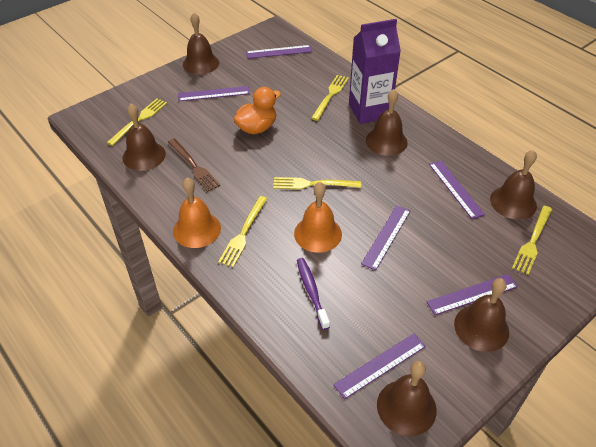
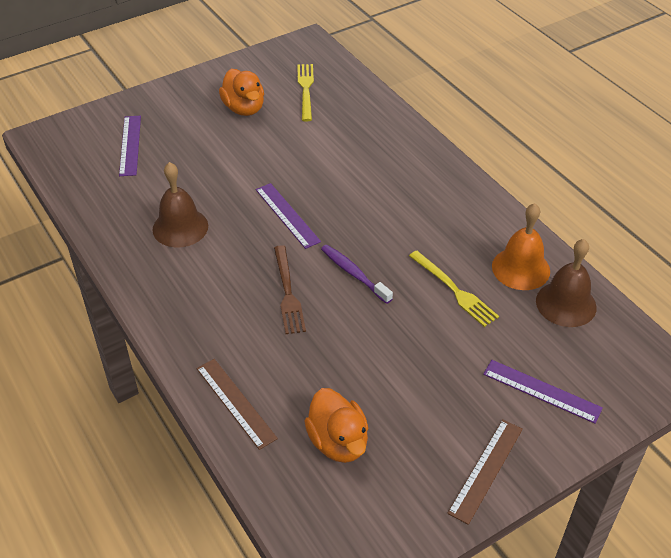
brown bell: 6 -> 2
brown ruler: 0 -> 2
orange bell: 2 -> 1
orange duck: 1 -> 2
purple carton: 1 -> 0
purple ruler: 6 -> 3
yellow fork: 5 -> 2

